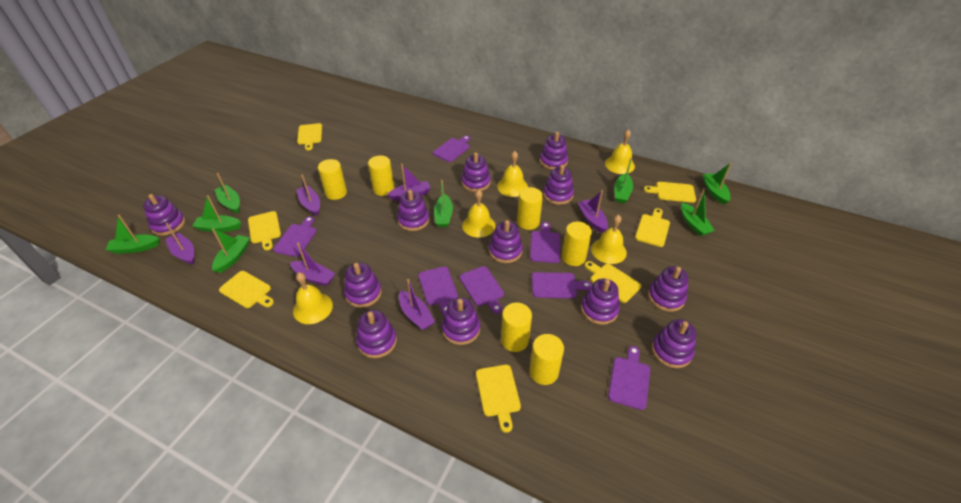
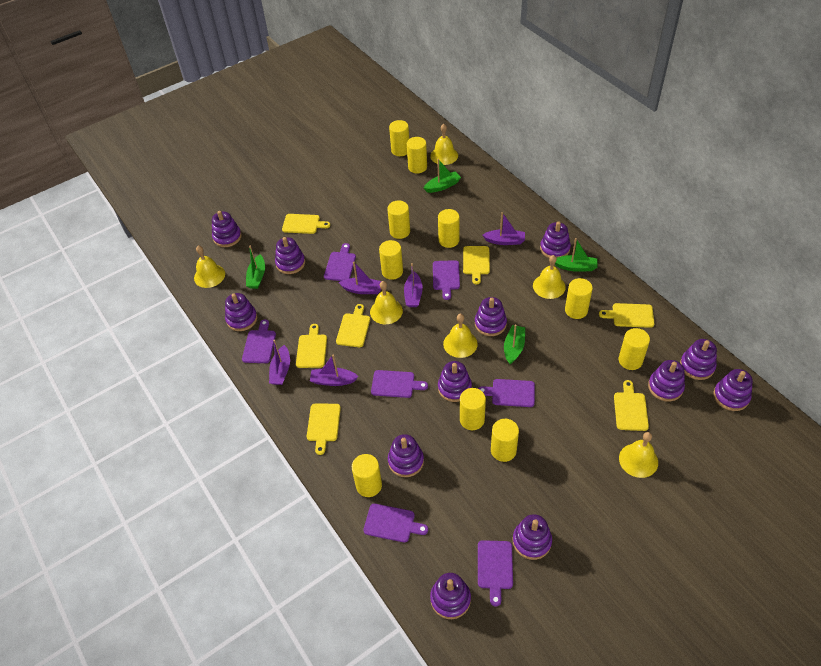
green boat: 8 -> 4
purple boat: 6 -> 5
yellow bell: 5 -> 6
yellow cylinder: 6 -> 10

